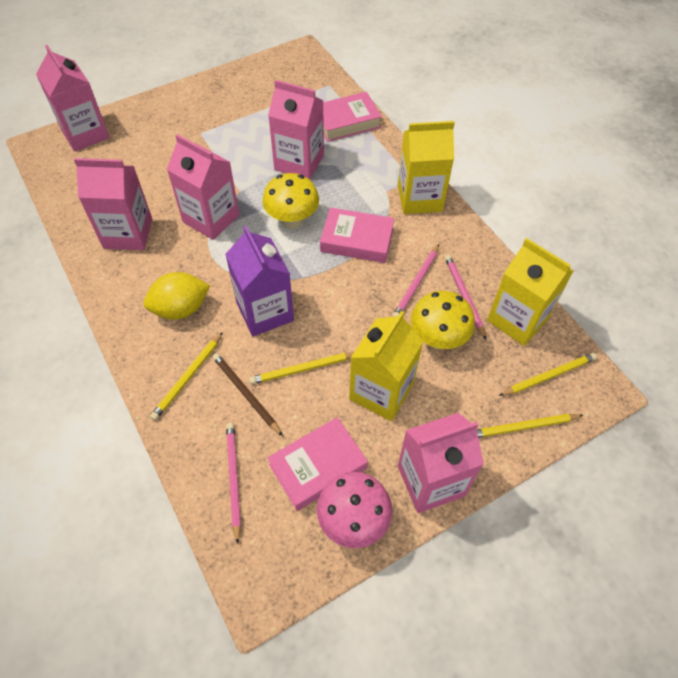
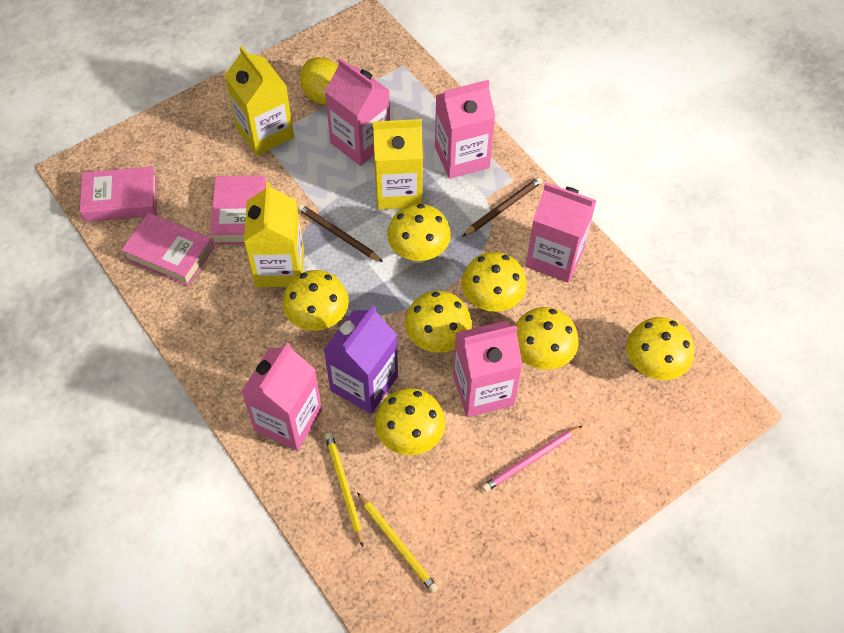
brown pencil: 1 -> 2
pink mushroom: 1 -> 0
pink pencil: 3 -> 1
yellow mushroom: 2 -> 7
yellow pencil: 4 -> 2

